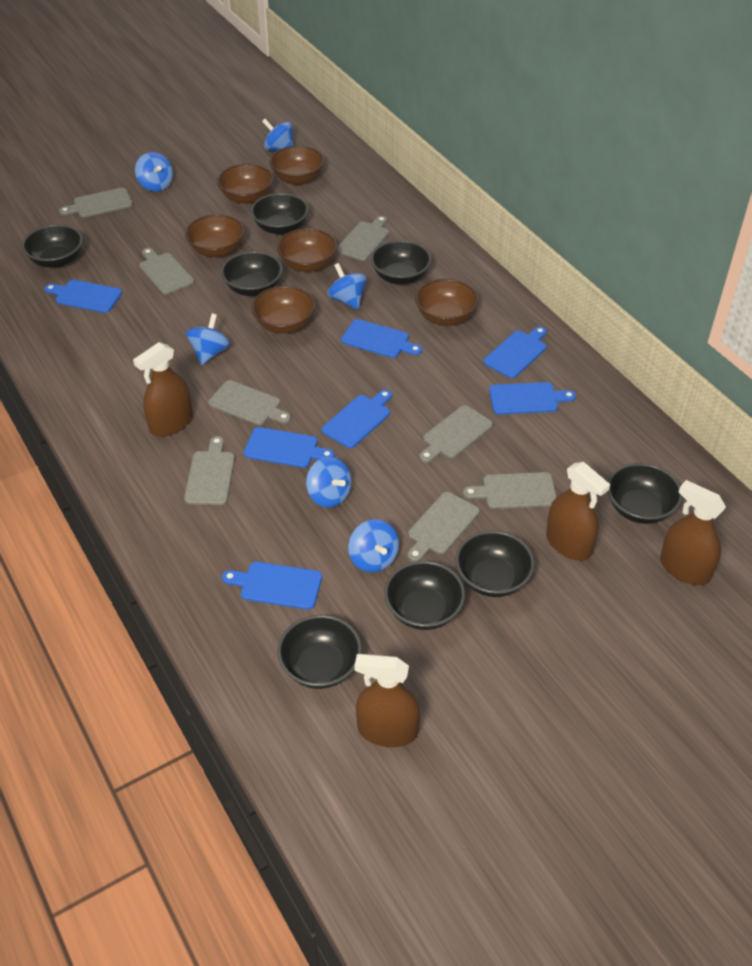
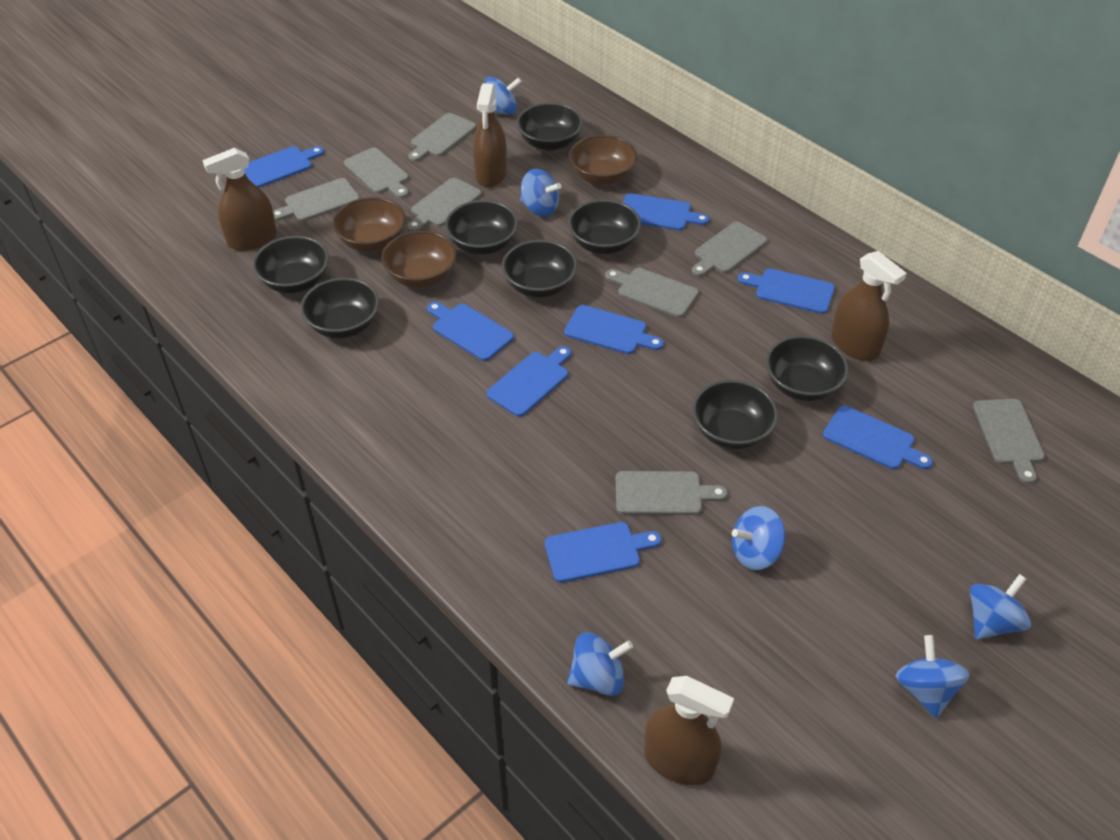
blue cutting board: 7 -> 8
brown bowl: 6 -> 3

